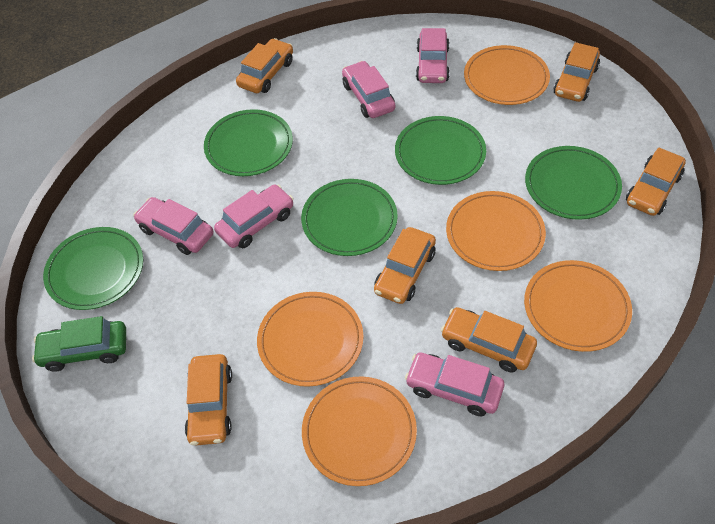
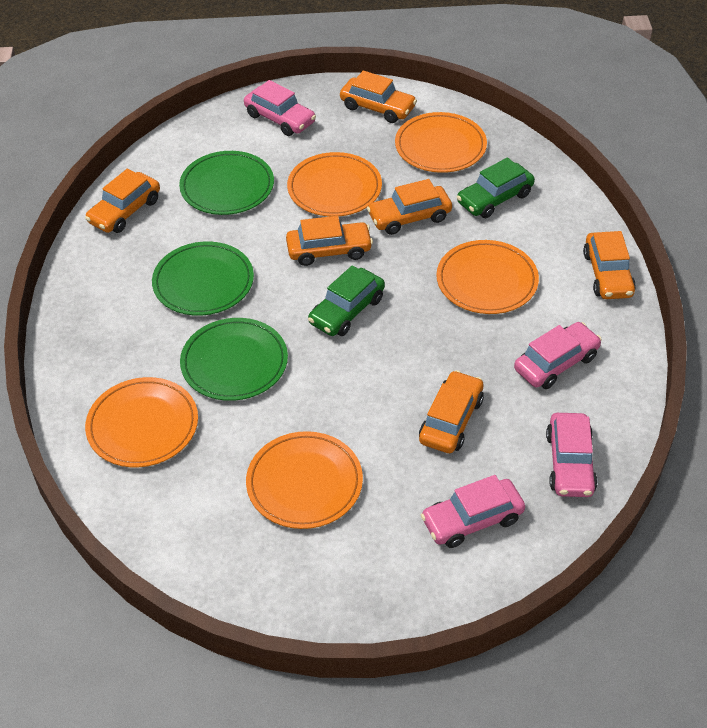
green car: 1 -> 2
green plate: 5 -> 3
pink car: 5 -> 4

